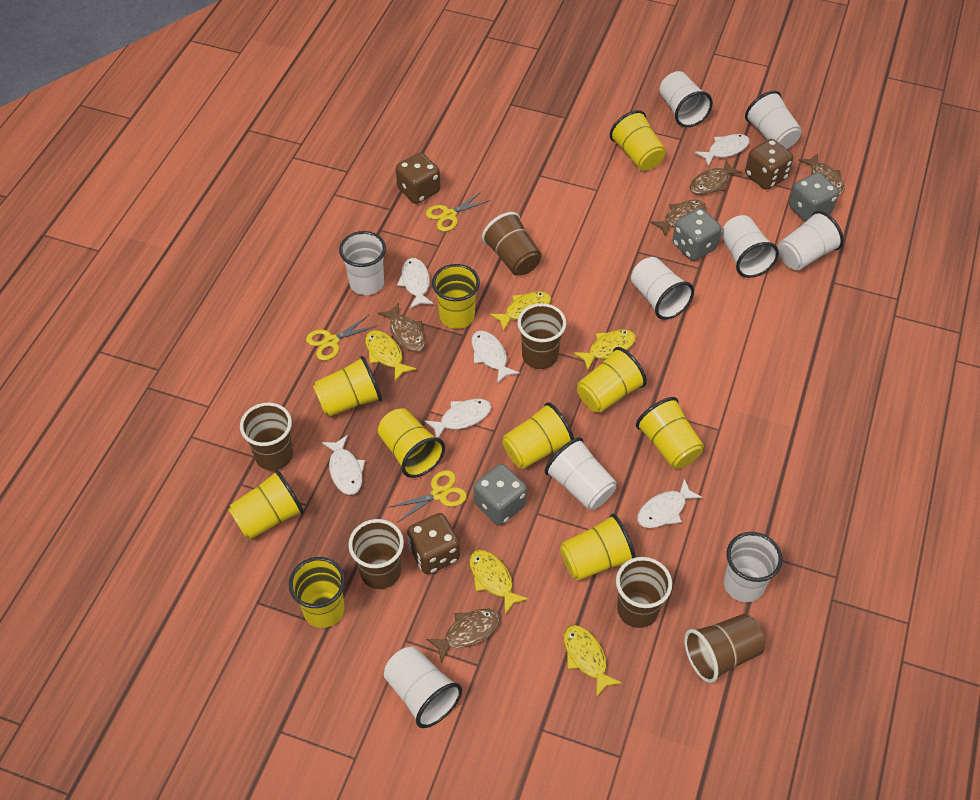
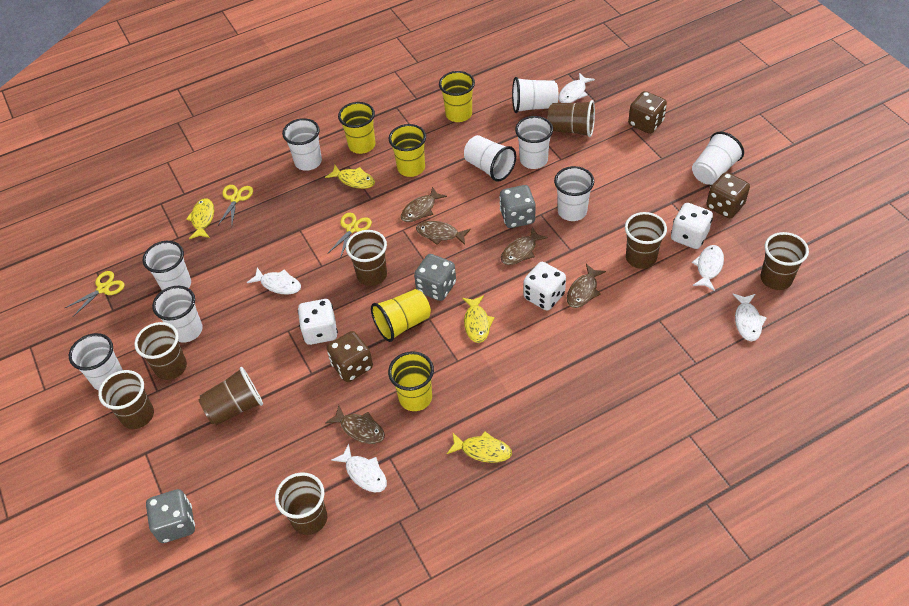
brown cup: 6 -> 8
white dice: 0 -> 3
white fish: 6 -> 5
yellow cup: 10 -> 5
yellow fish: 5 -> 4

